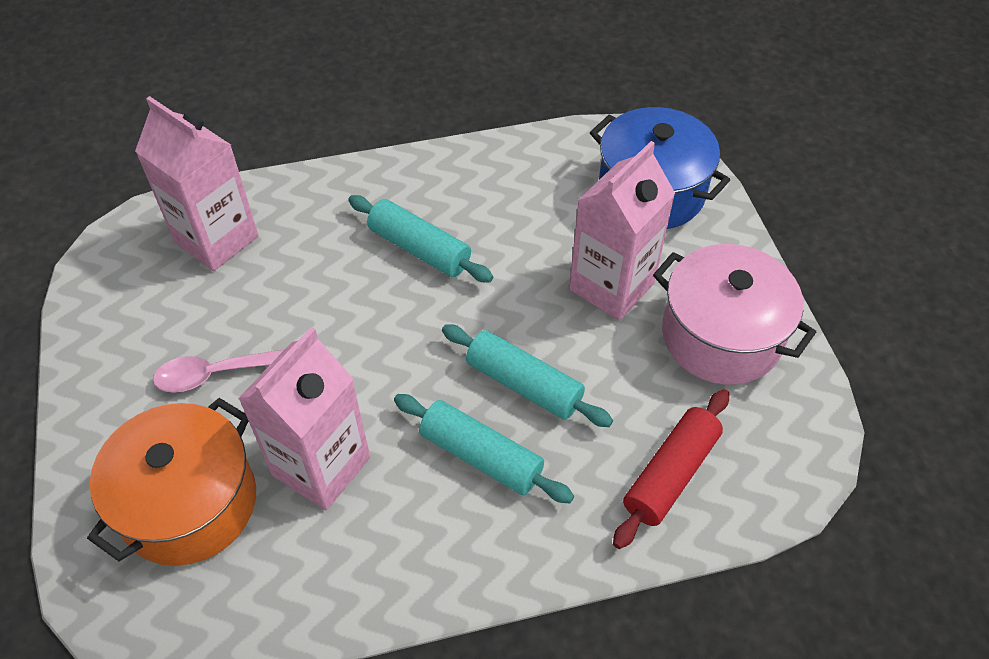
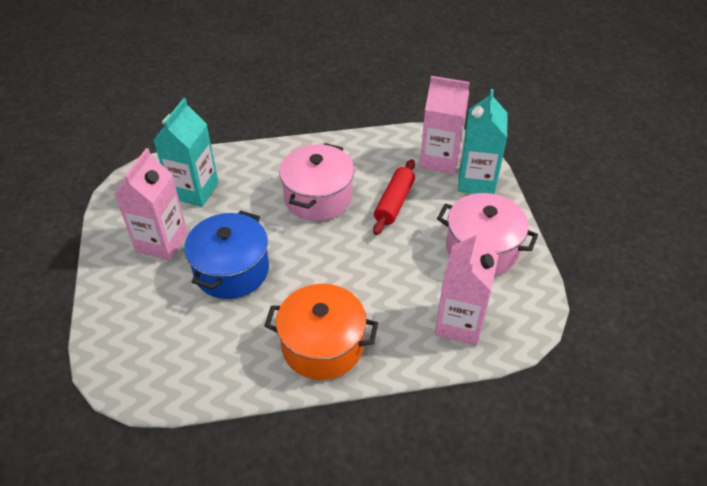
pink pot: 1 -> 2
pink spoon: 1 -> 0
turquoise carton: 0 -> 2
turquoise rolling pin: 3 -> 0

